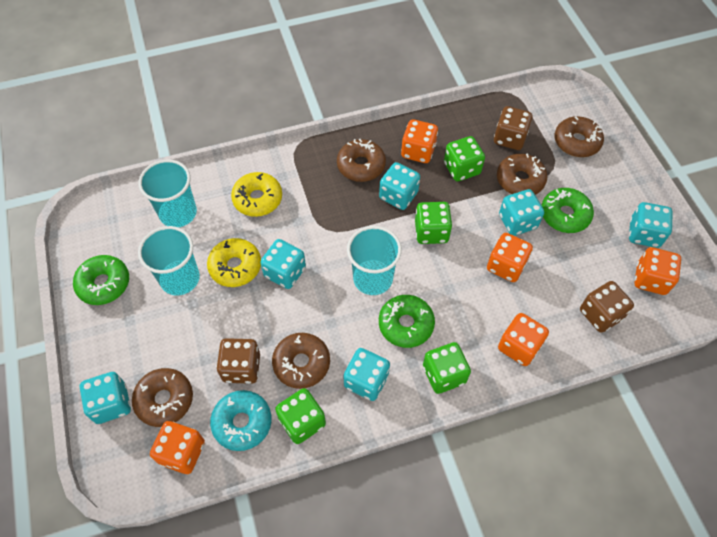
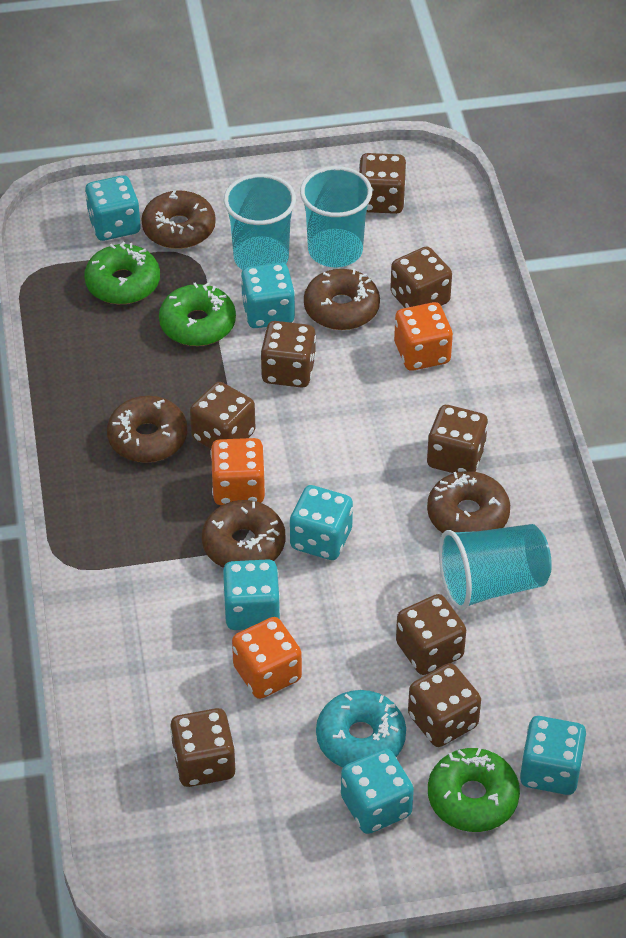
brown dice: 3 -> 8
green dice: 4 -> 0
orange dice: 5 -> 3
yellow donut: 2 -> 0

